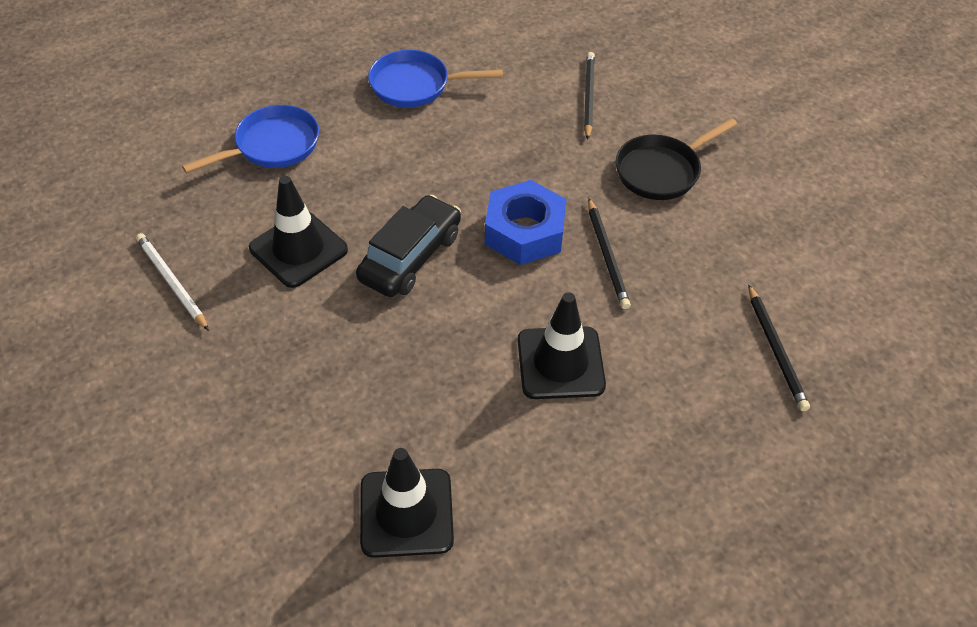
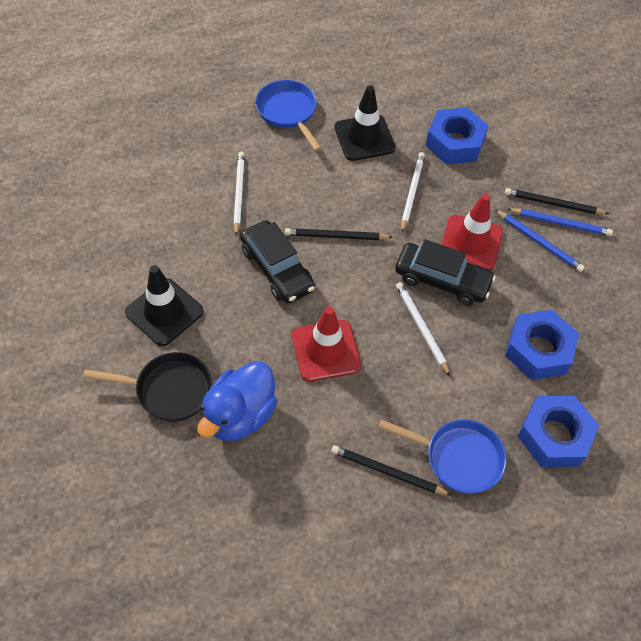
black car: 1 -> 2
black traffic cone: 3 -> 2
blue duck: 0 -> 1
blue nut: 1 -> 3
blue pencil: 0 -> 2
red traffic cone: 0 -> 2
white pencil: 1 -> 3

